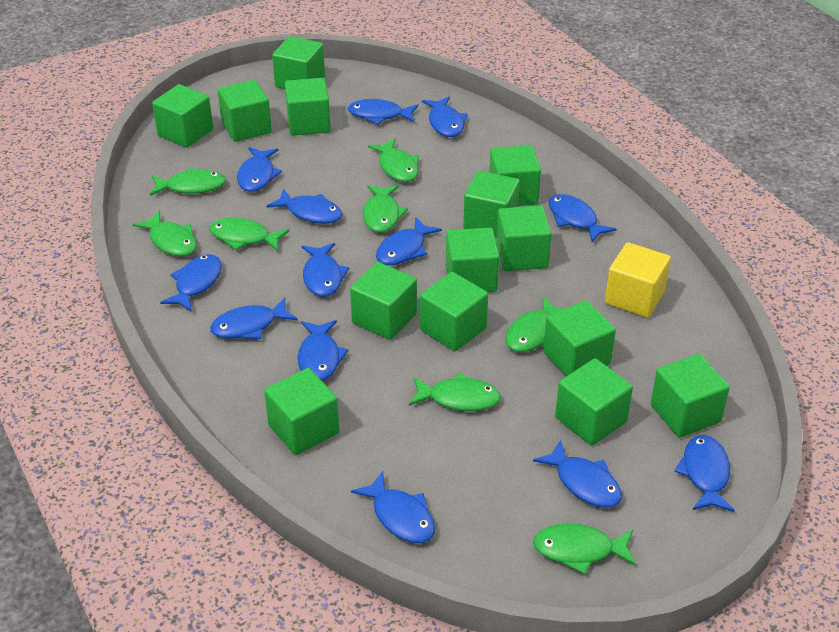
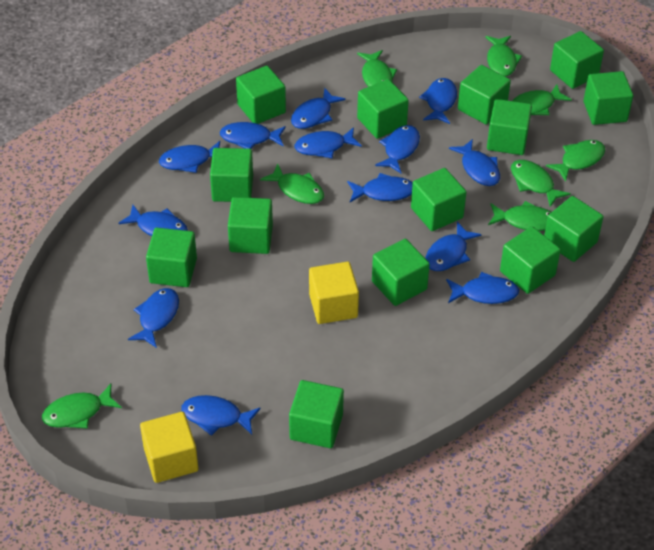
yellow cube: 1 -> 2

